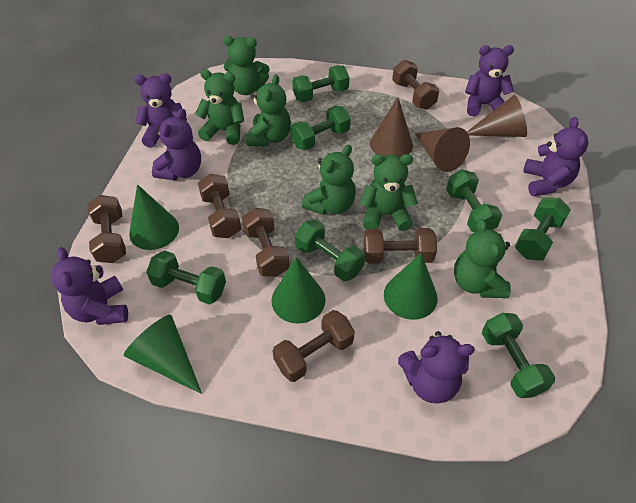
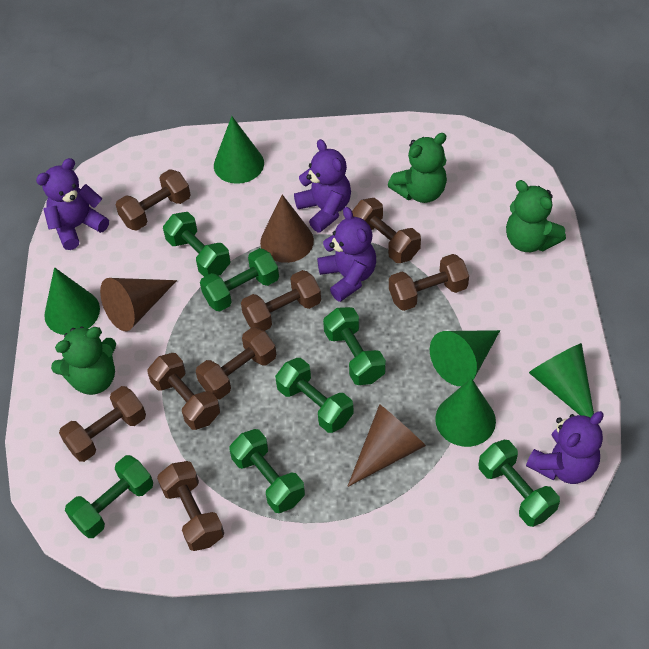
brown dumbbell: 6 -> 8
green cone: 4 -> 5
green teddy bear: 6 -> 3
purple teddy bear: 6 -> 4

